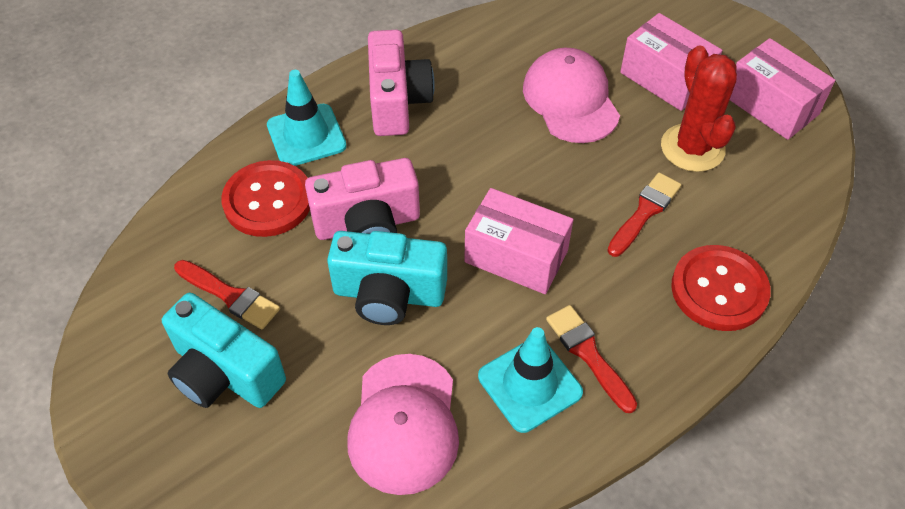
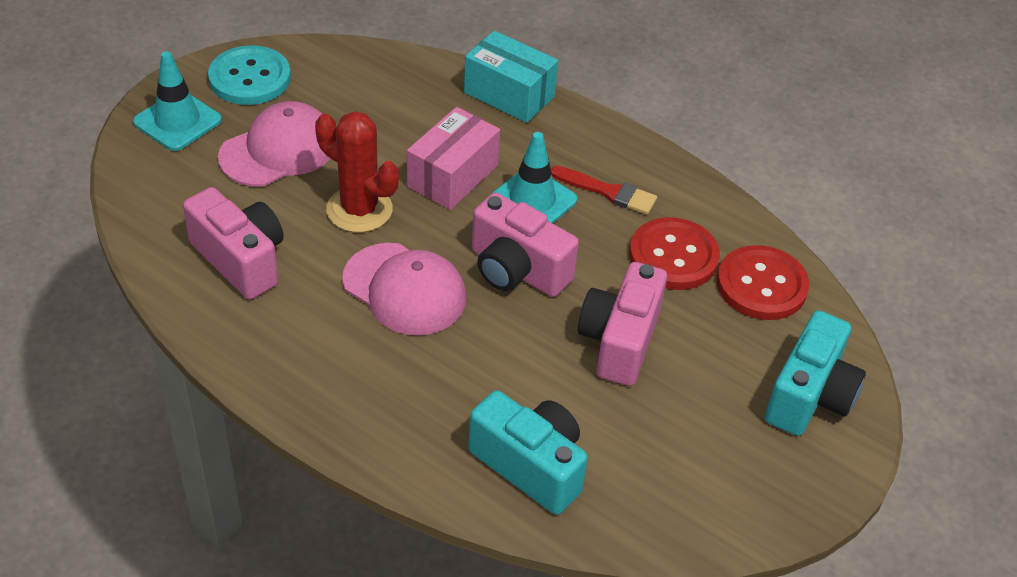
pink box: 3 -> 1
pink camera: 2 -> 3
red brush: 3 -> 1
turquoise box: 0 -> 1
turquoise button: 0 -> 1

